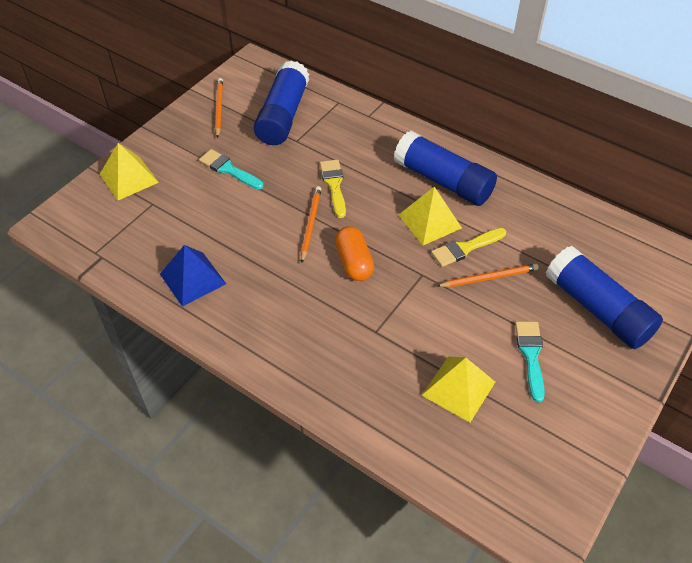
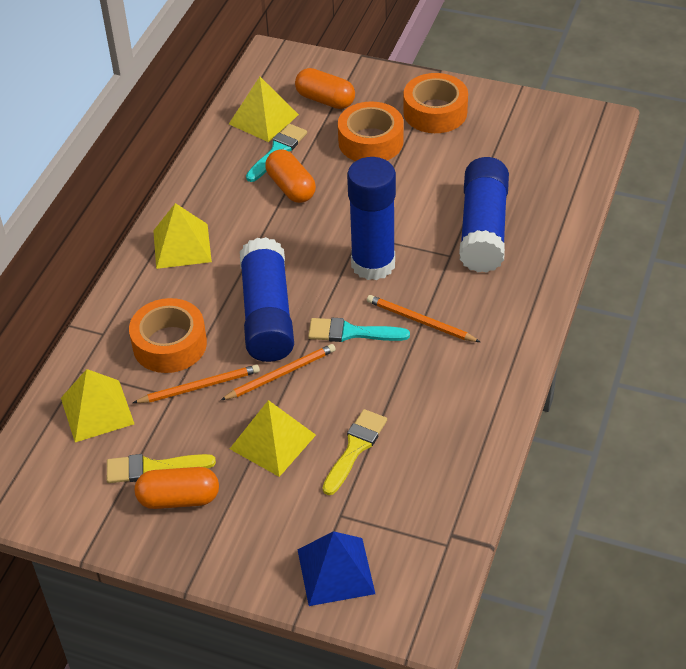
orange capsule: 1 -> 3
orange tape: 0 -> 3
yellow pyramid: 3 -> 4

